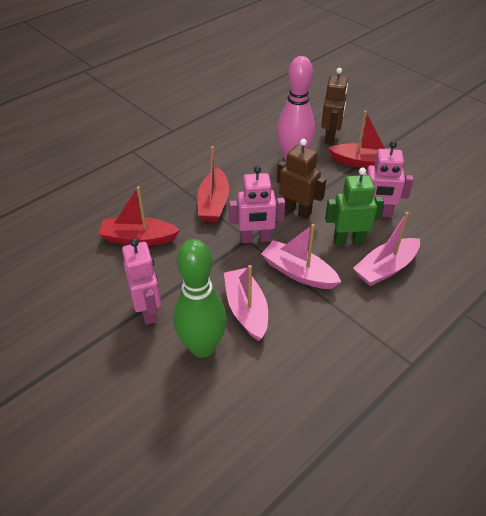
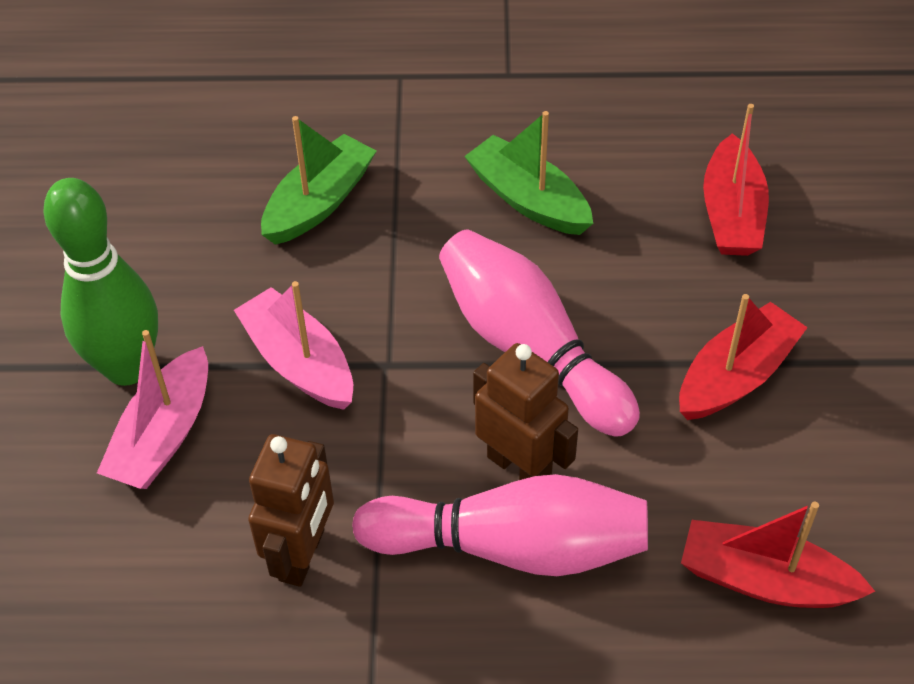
green boat: 0 -> 2
green robot: 1 -> 0
pink boat: 3 -> 2
pink bowling pin: 1 -> 2
pink robot: 3 -> 0

